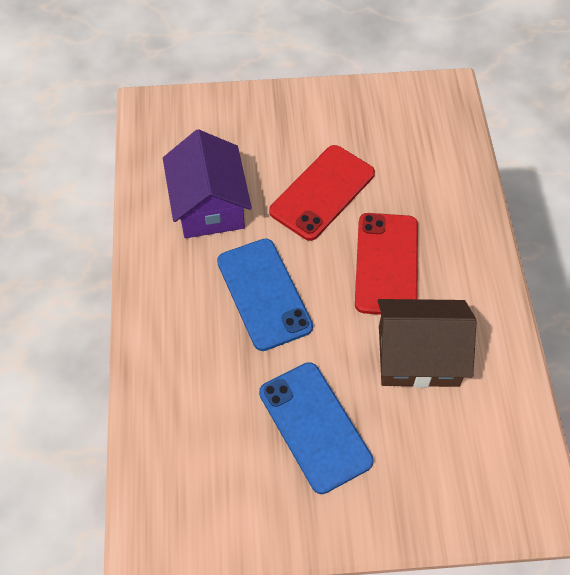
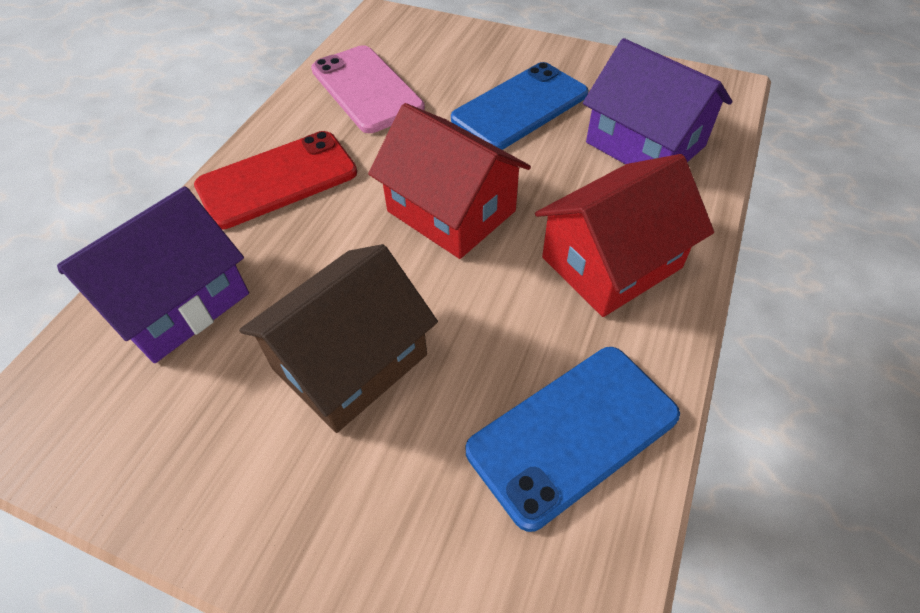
pink phone: 0 -> 1
purple house: 1 -> 2
red house: 0 -> 2
red phone: 2 -> 1

